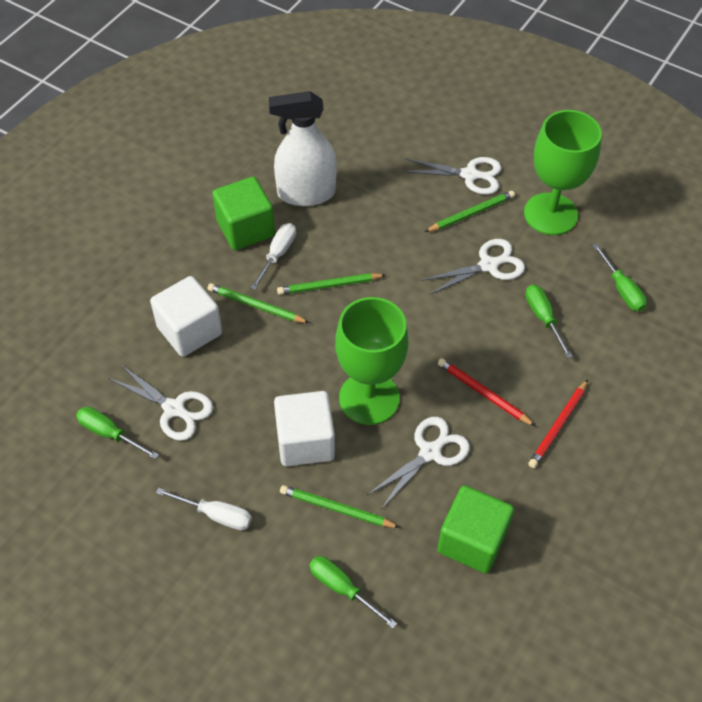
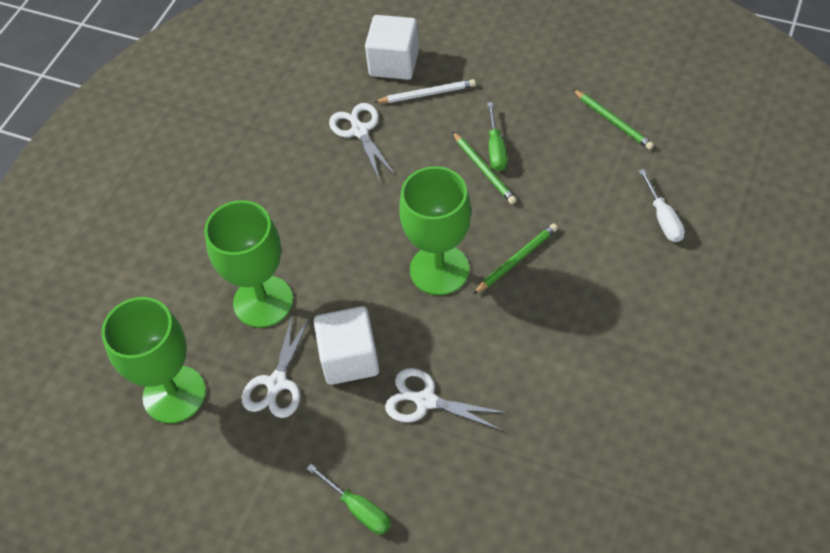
green cube: 2 -> 0
green goblet: 2 -> 3
green pencil: 4 -> 3
green screwdriver: 4 -> 2
red pencil: 2 -> 0
white pencil: 0 -> 1
white scissors: 4 -> 3
white screwdriver: 2 -> 1
white spray bottle: 1 -> 0

